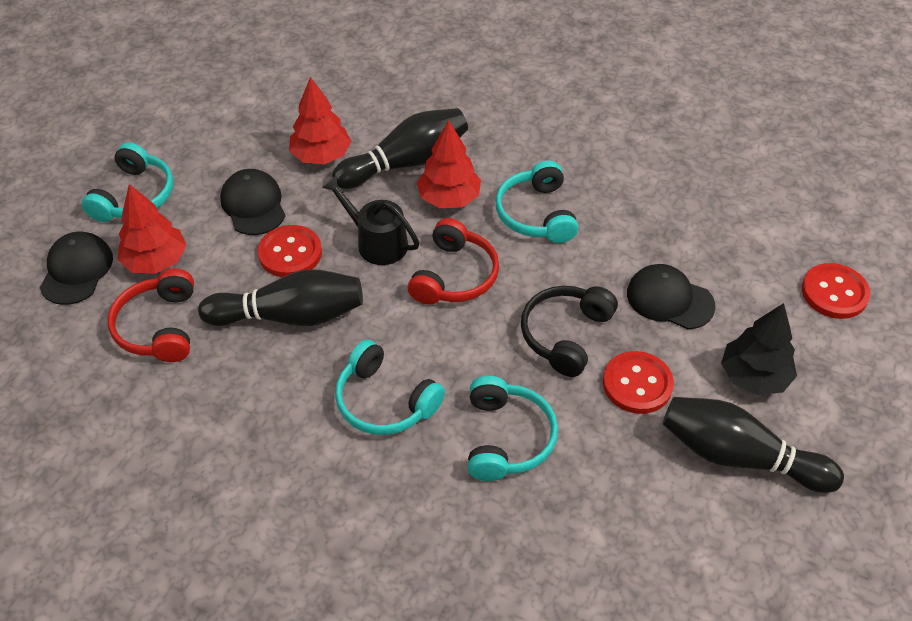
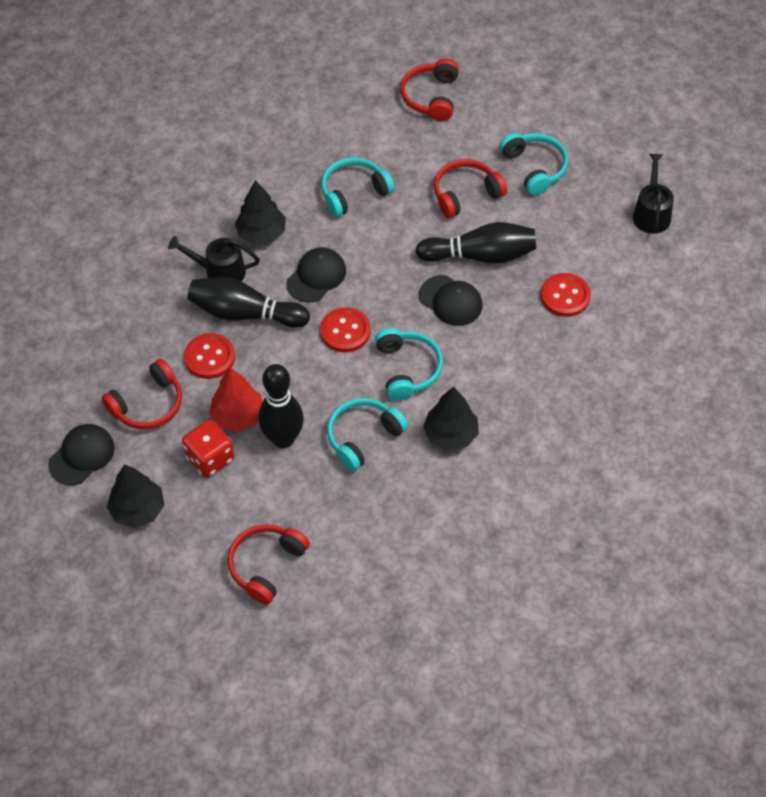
black headphones: 1 -> 0
black tree: 1 -> 3
black watering can: 1 -> 2
red dice: 0 -> 1
red headphones: 2 -> 4
red tree: 3 -> 1

